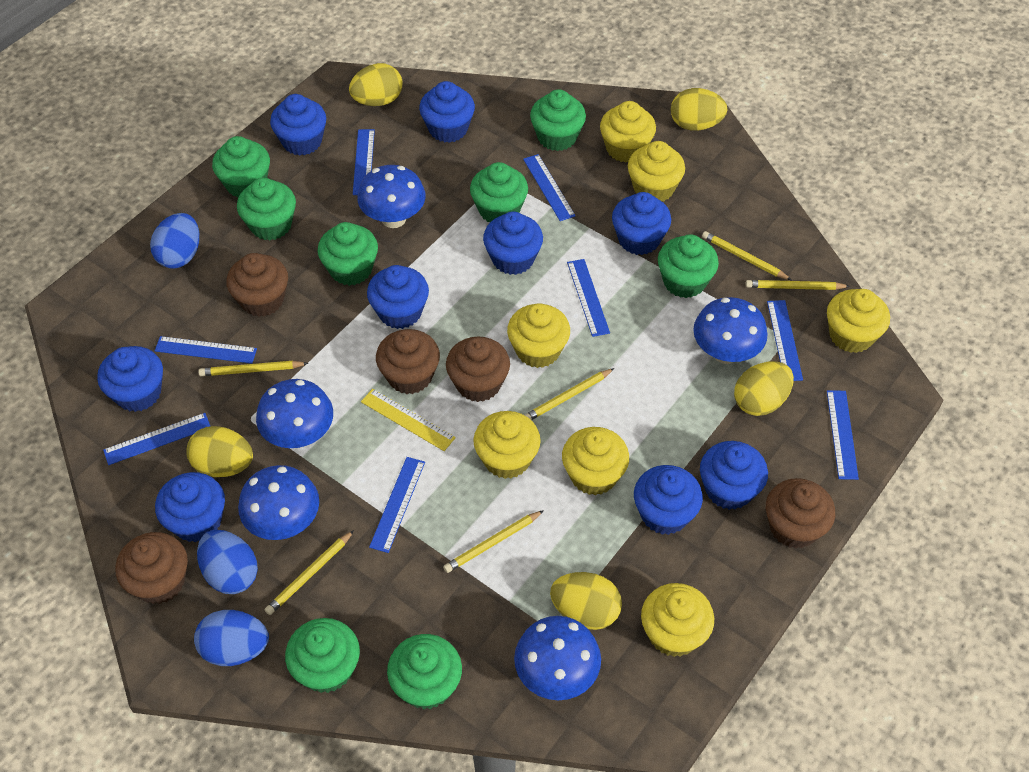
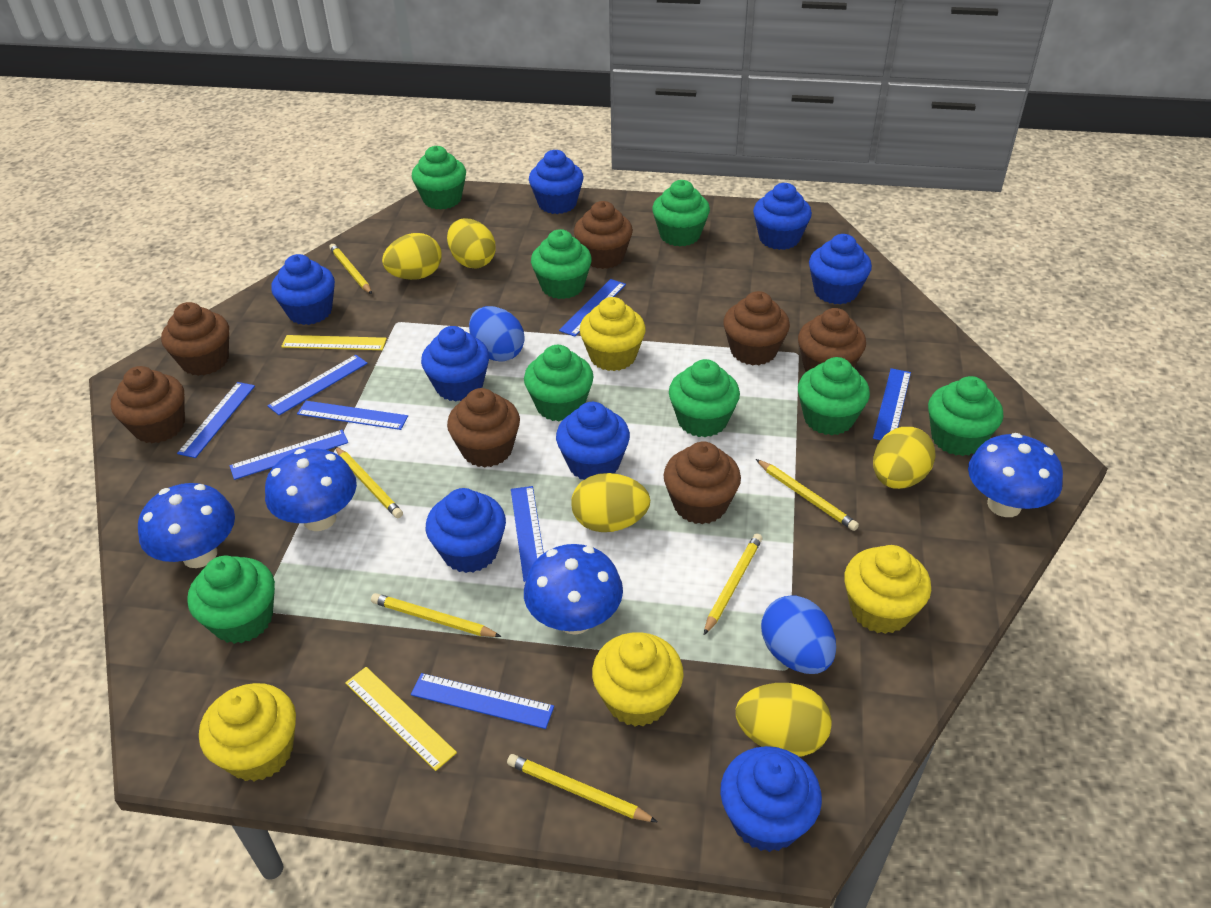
blue cupcake: 9 -> 8
blue egg: 3 -> 2
blue mushroom: 5 -> 4
brown cupcake: 5 -> 7
yellow cupcake: 7 -> 4
yellow ruler: 1 -> 2

